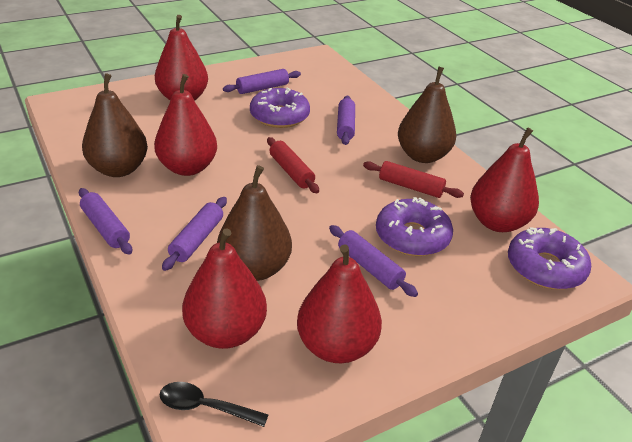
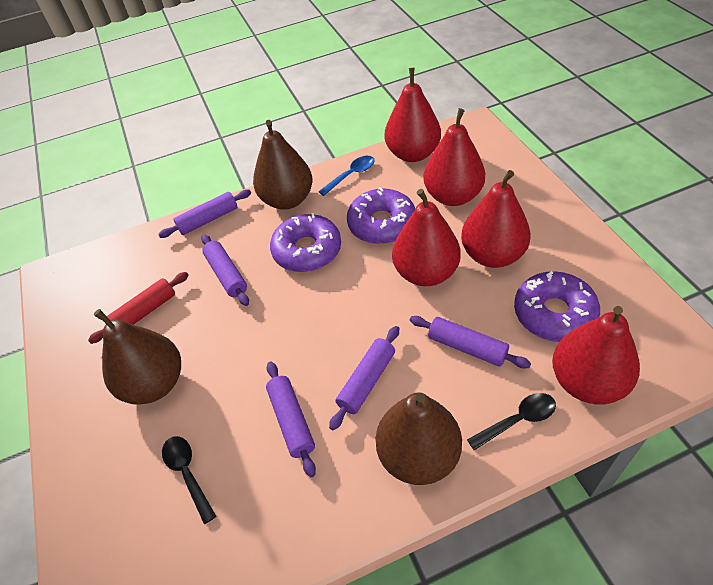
black spoon: 1 -> 2
blue spoon: 0 -> 1
red rolling pin: 2 -> 1

